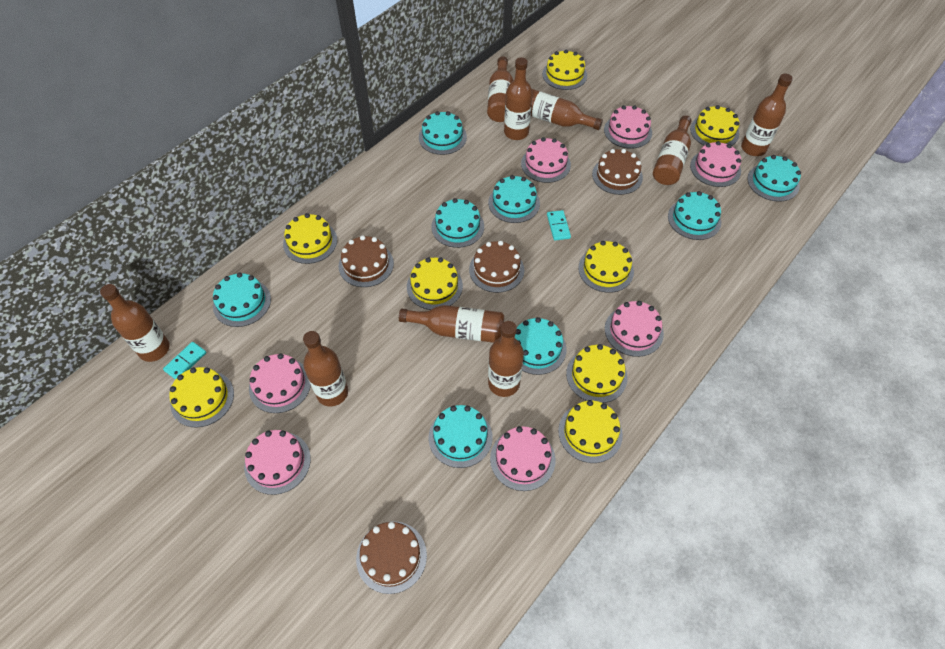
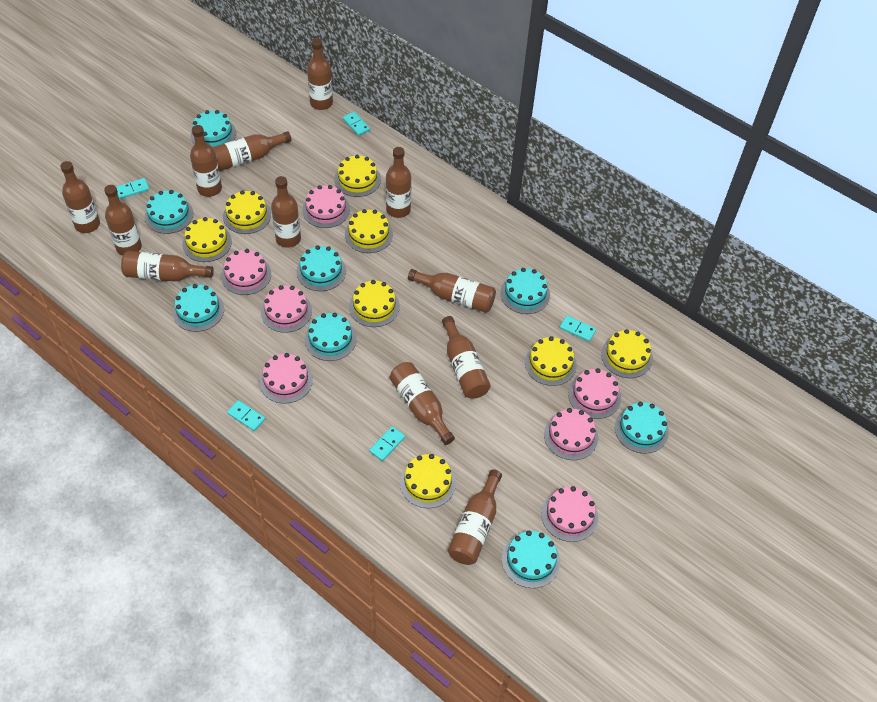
brown bottle: 9 -> 12
brown cake: 4 -> 0
turquoise domino: 2 -> 5

